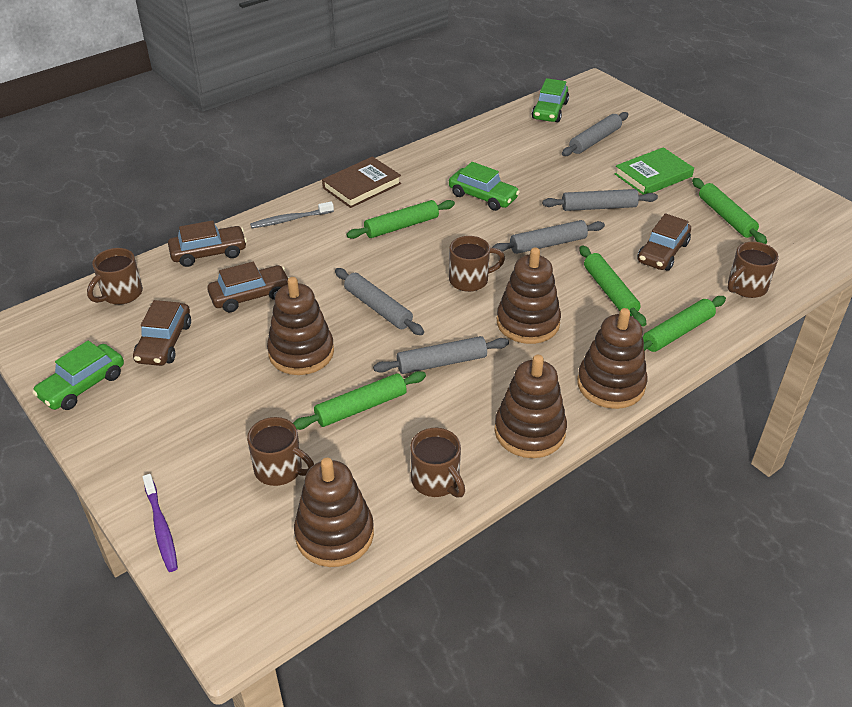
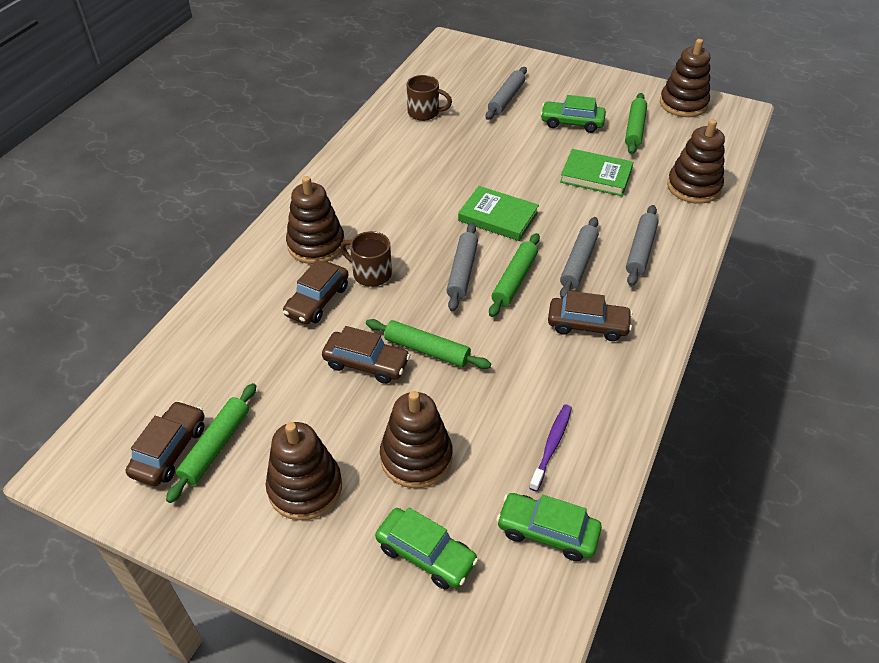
brown book: 1 -> 0
brown mug: 5 -> 2
green book: 1 -> 2
green rolling pin: 5 -> 4
grey rolling pin: 5 -> 4
grey toothbrush: 1 -> 0

